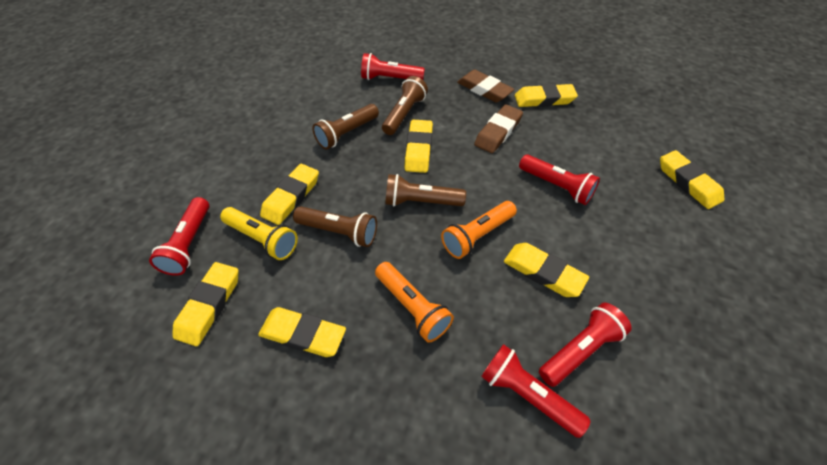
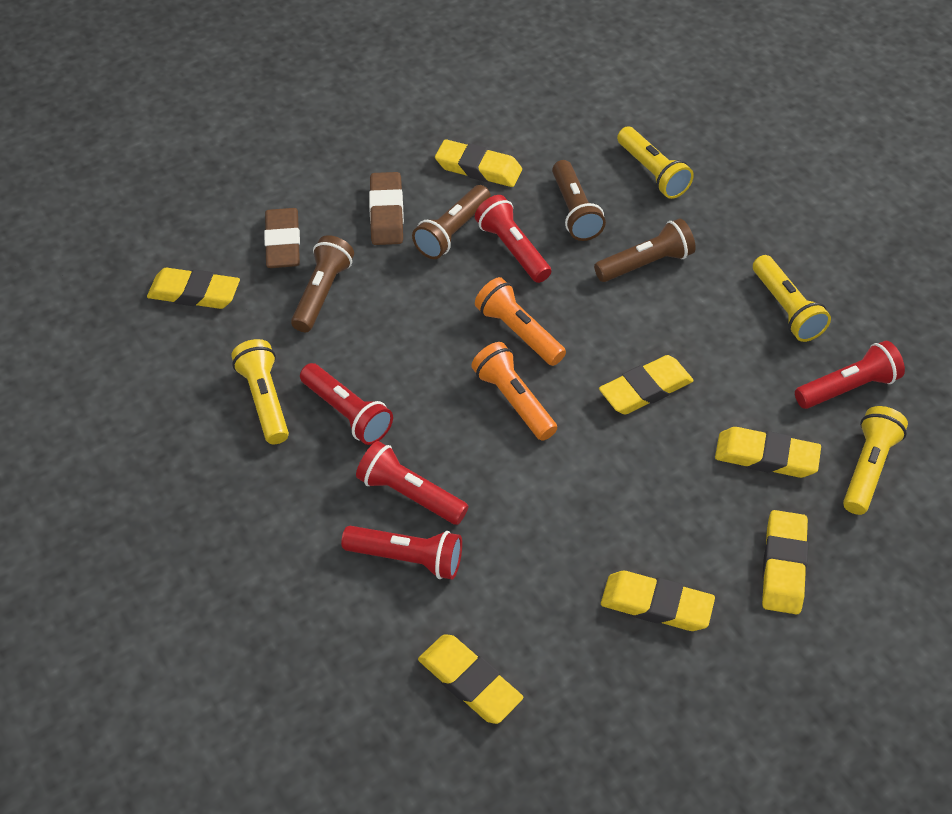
yellow flashlight: 1 -> 4

